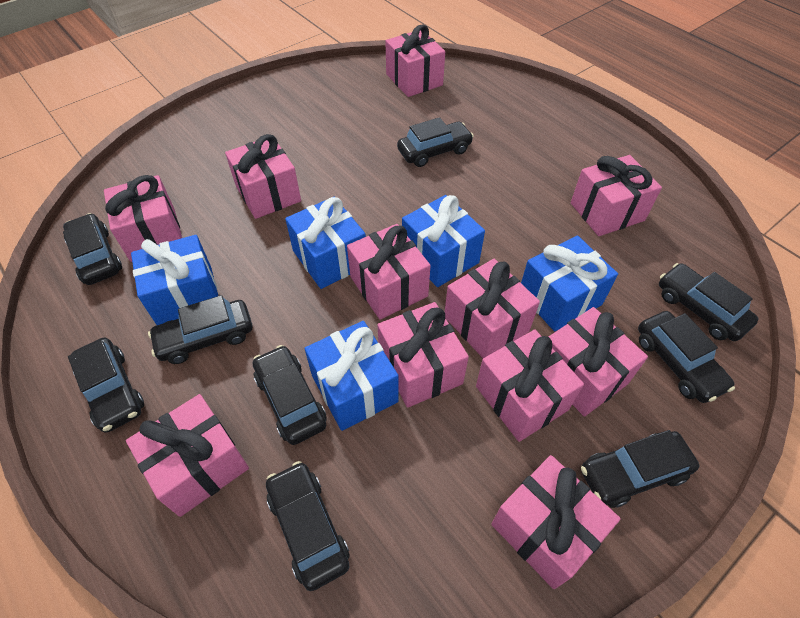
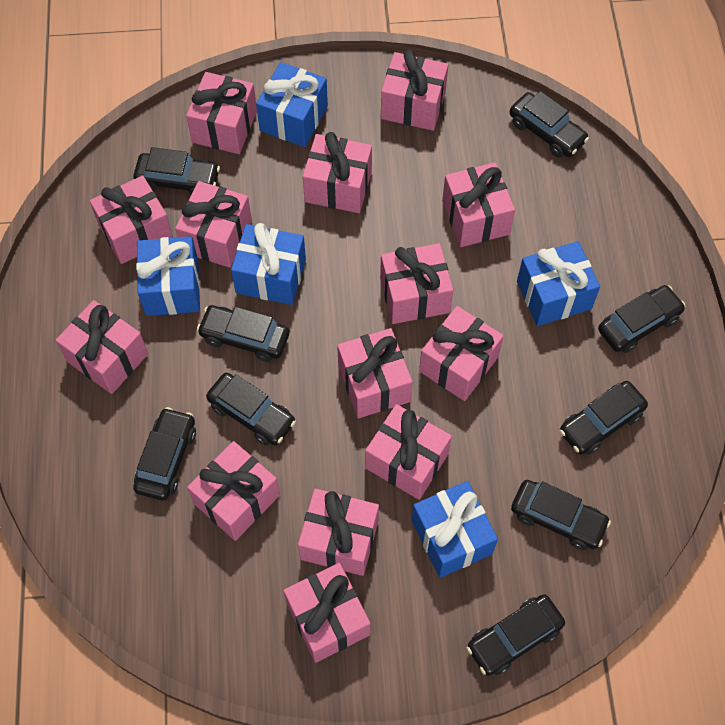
pink gift: 11 -> 14

